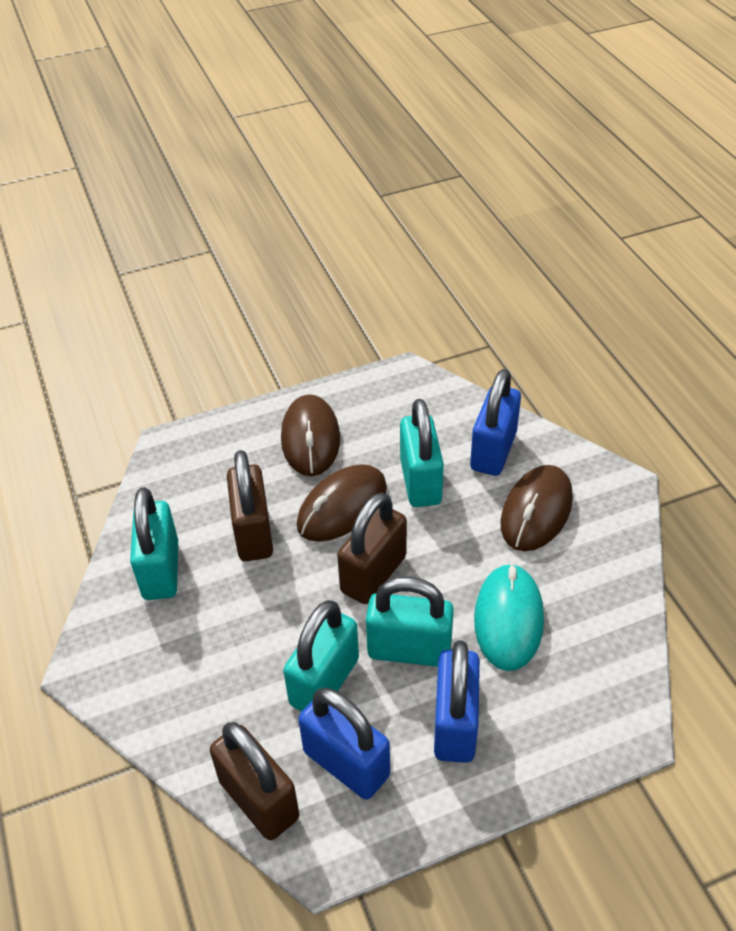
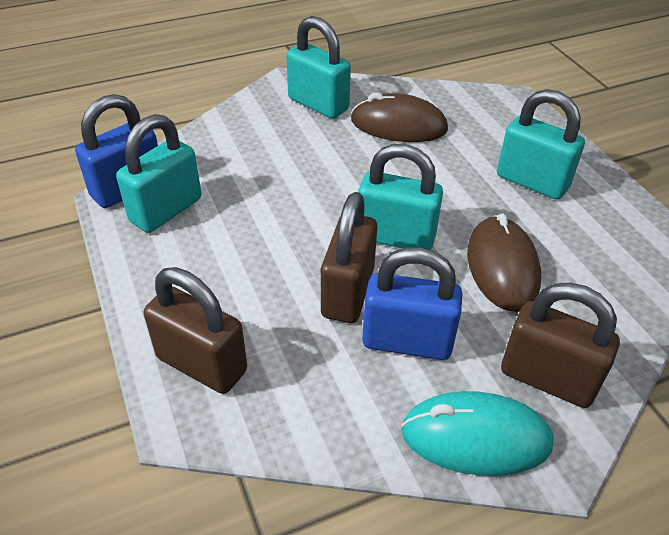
blue padlock: 3 -> 2
brown mouse: 3 -> 2

